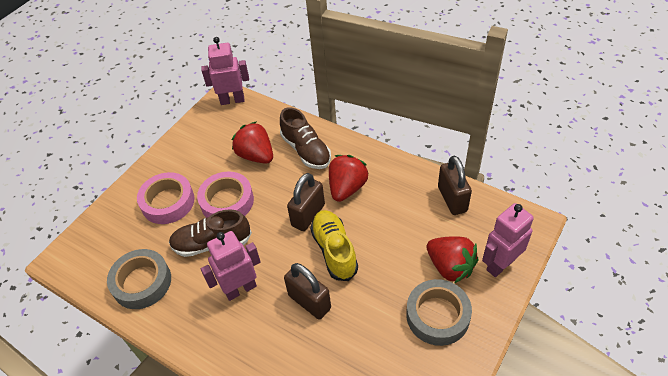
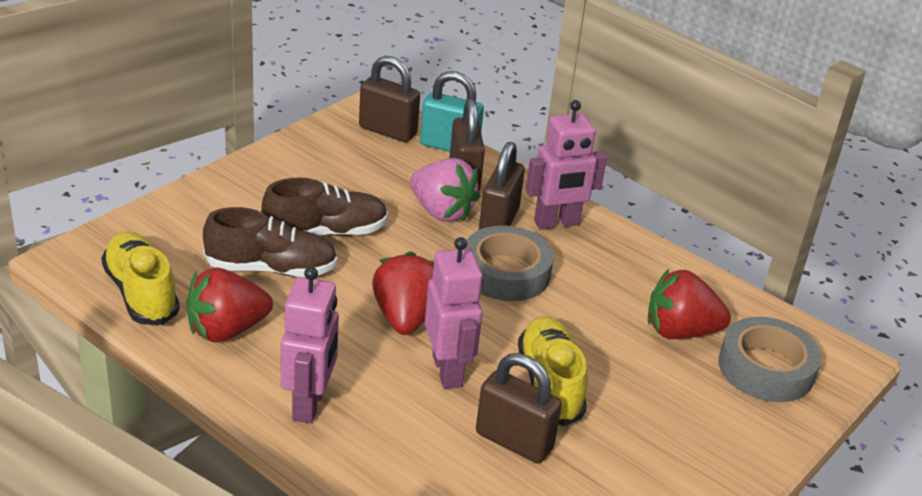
brown padlock: 3 -> 4
pink strawberry: 0 -> 1
pink tape: 2 -> 0
turquoise padlock: 0 -> 1
yellow shoe: 1 -> 2

